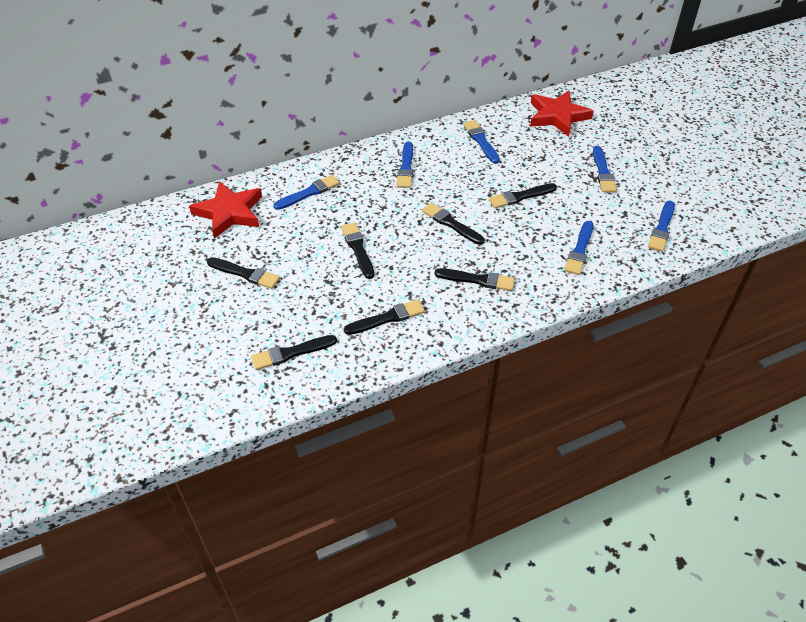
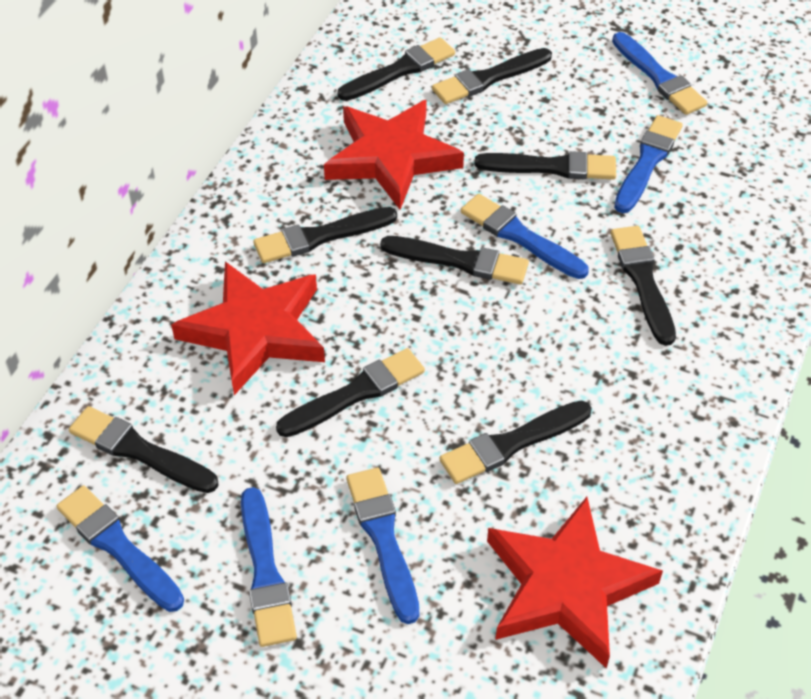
black brush: 7 -> 9
red star: 2 -> 3

